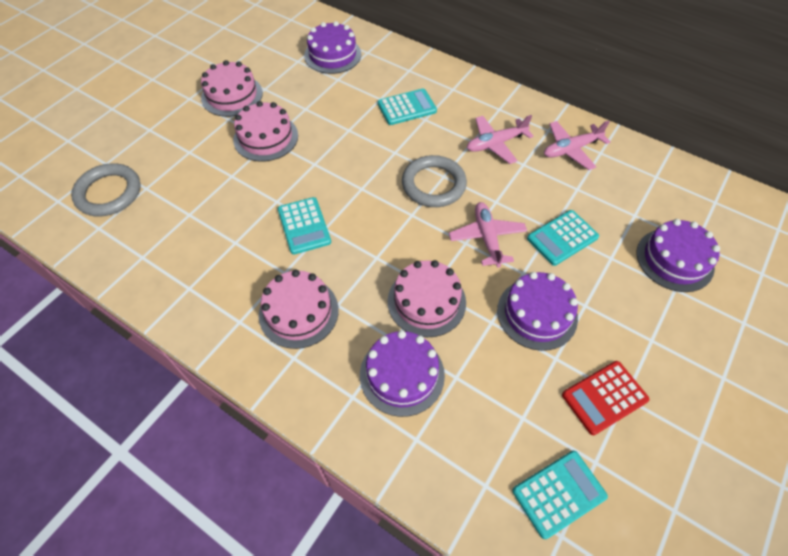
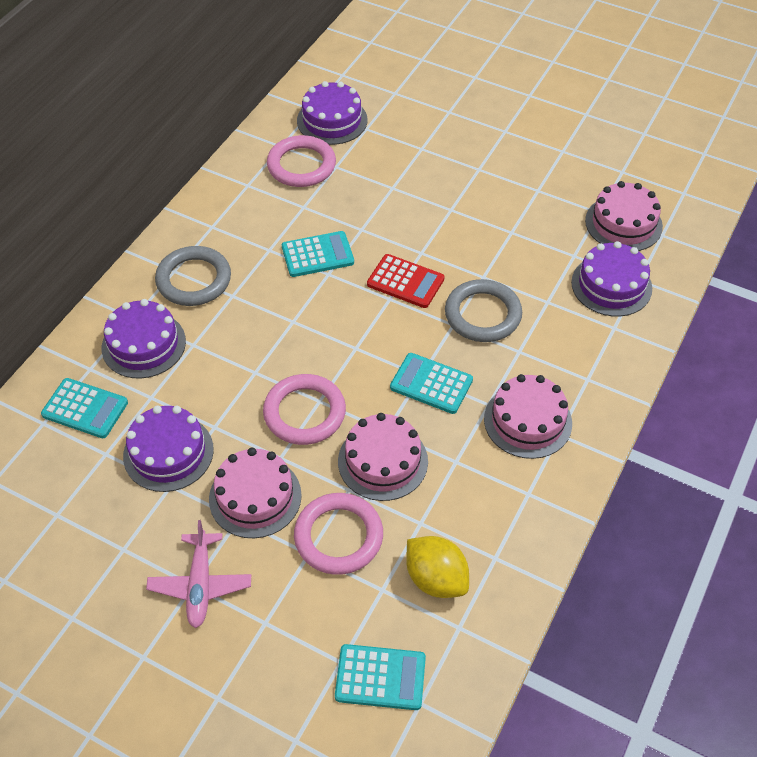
pink plane: 3 -> 1
pink ring: 0 -> 3
yellow lemon: 0 -> 1

